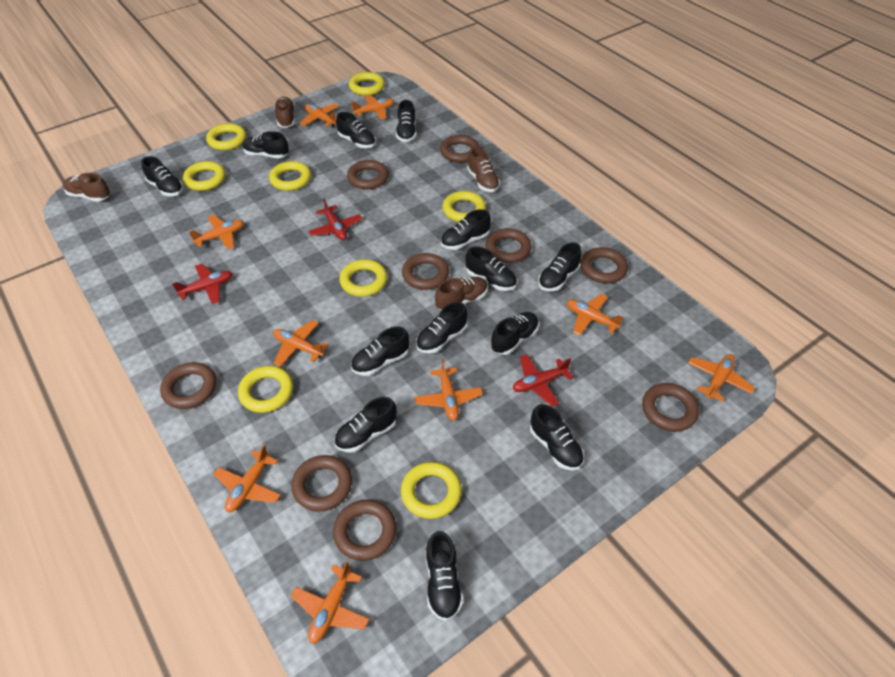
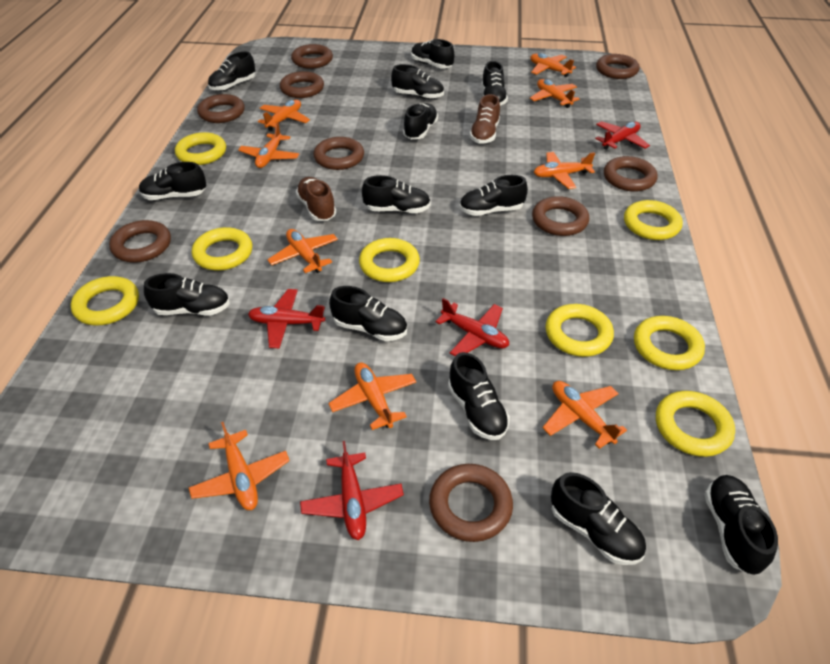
brown shoe: 4 -> 2
red plane: 3 -> 4

